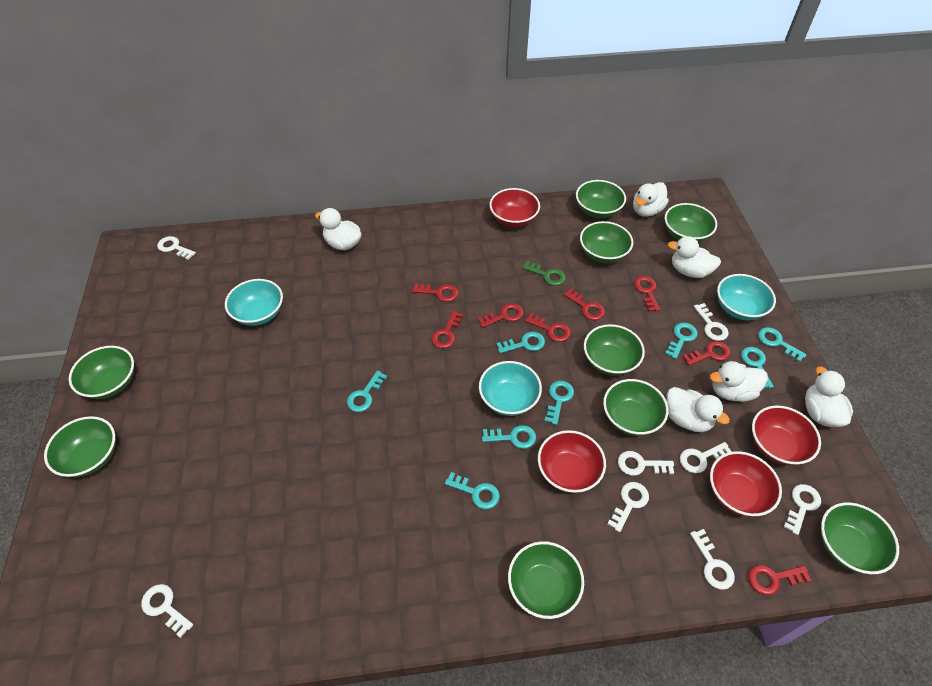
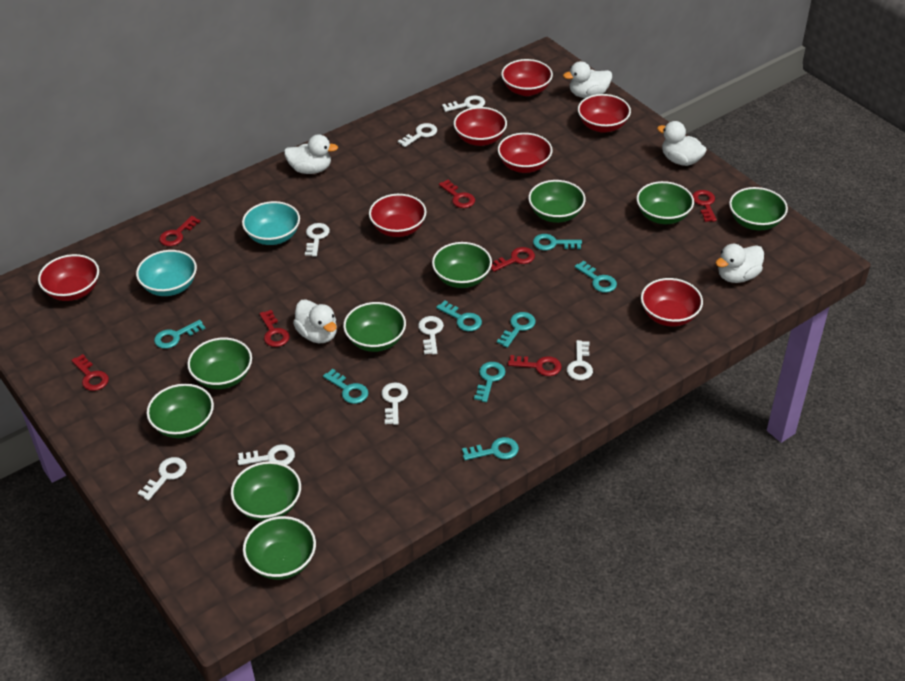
green key: 1 -> 0
red bowl: 4 -> 7
red key: 8 -> 7
turquoise bowl: 3 -> 2
white duck: 6 -> 5

